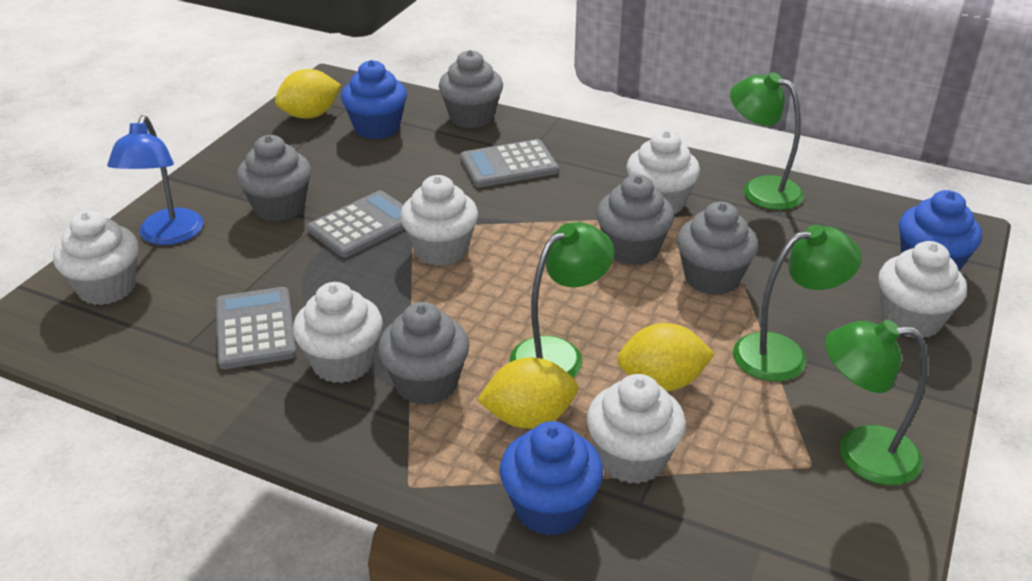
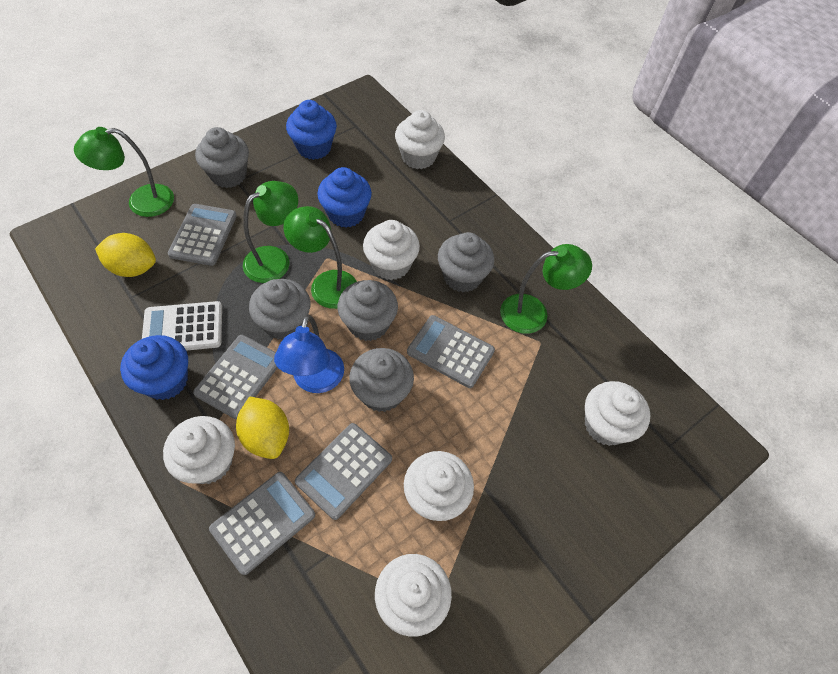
grey calculator: 3 -> 5
white calculator: 0 -> 1
yellow lemon: 3 -> 2

